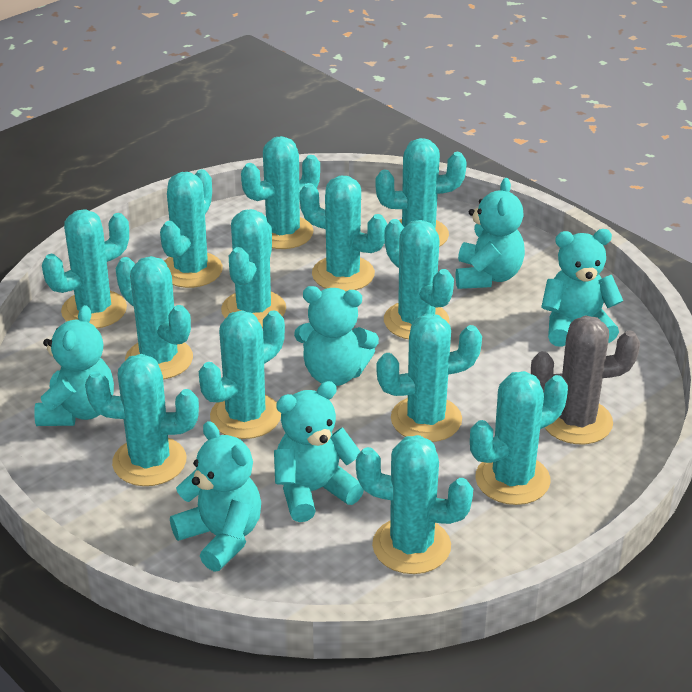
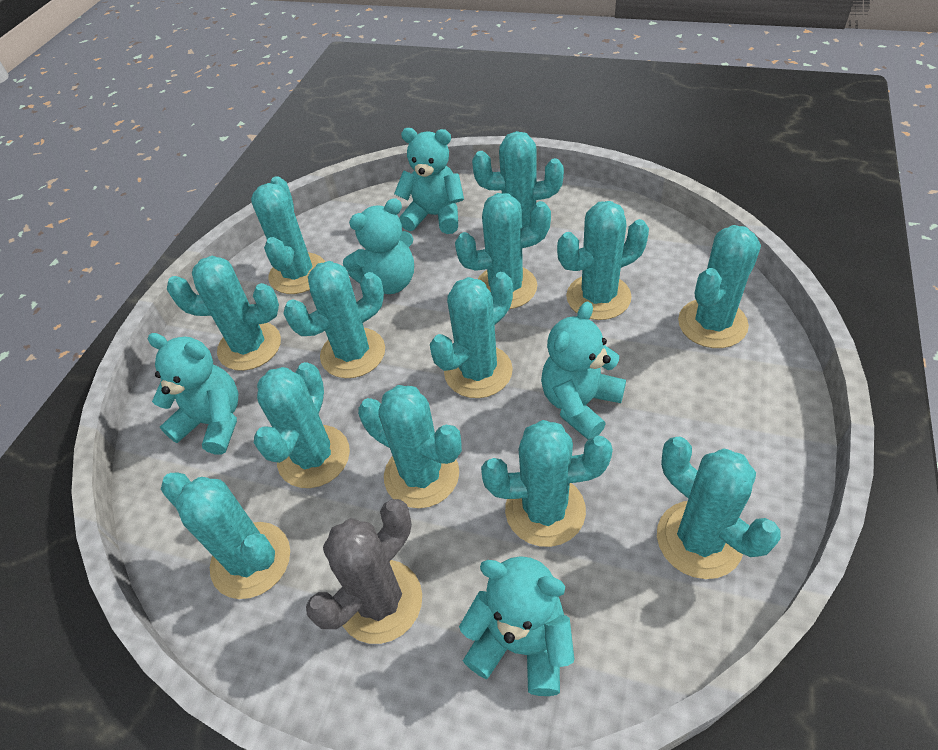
turquoise teddy bear: 6 -> 5

